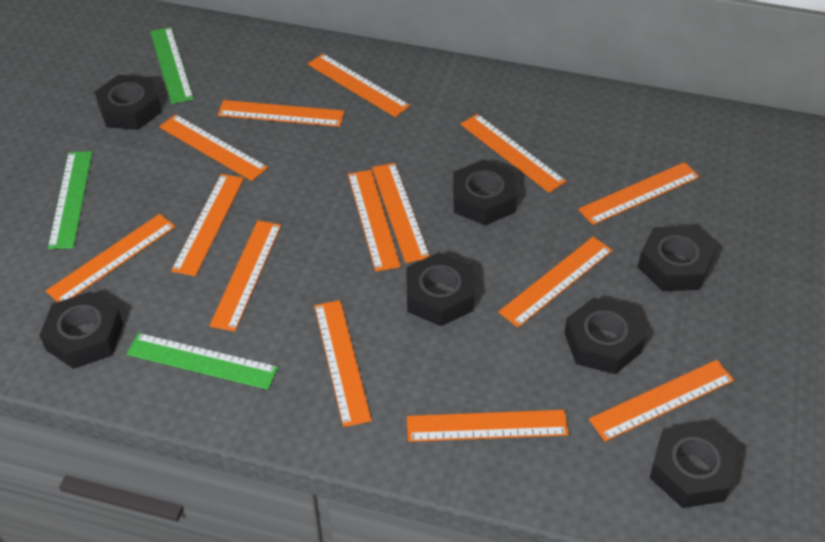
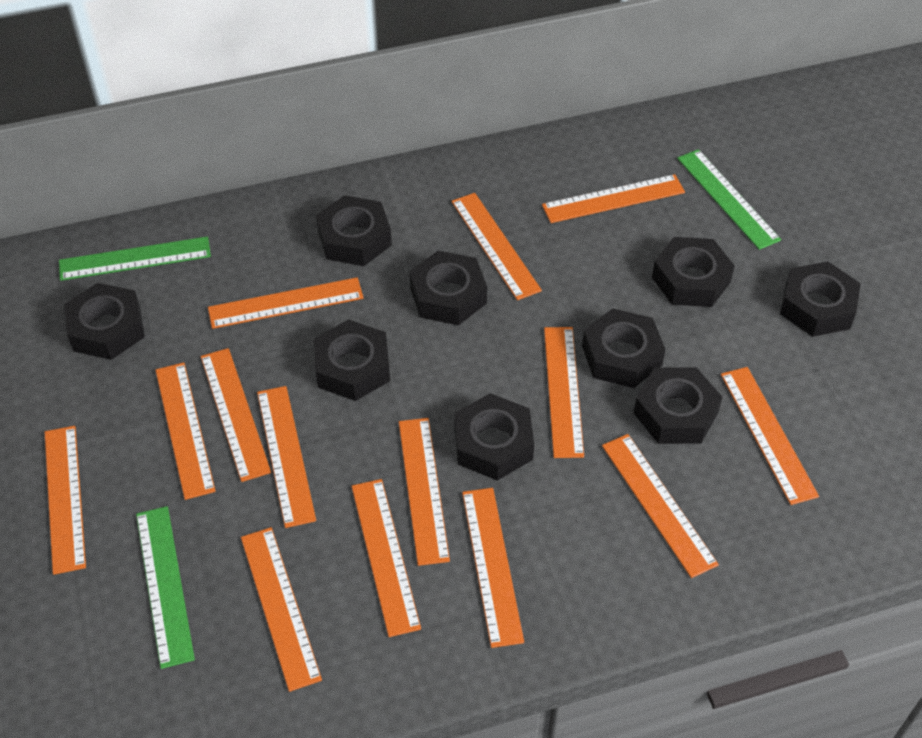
black nut: 7 -> 9

